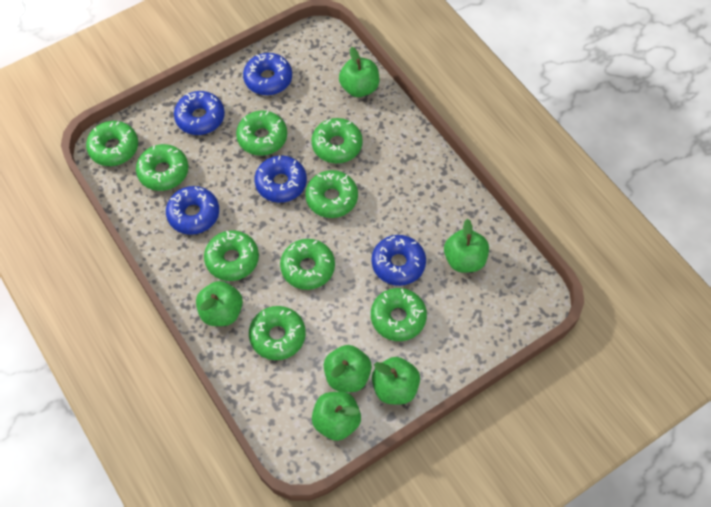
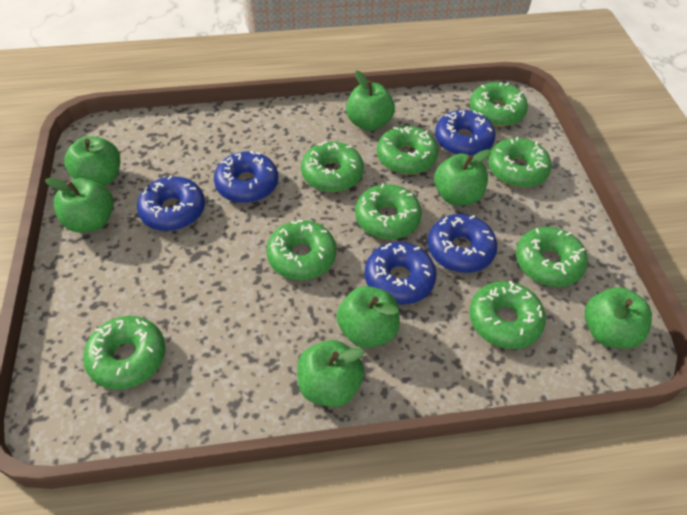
green apple: 6 -> 7

